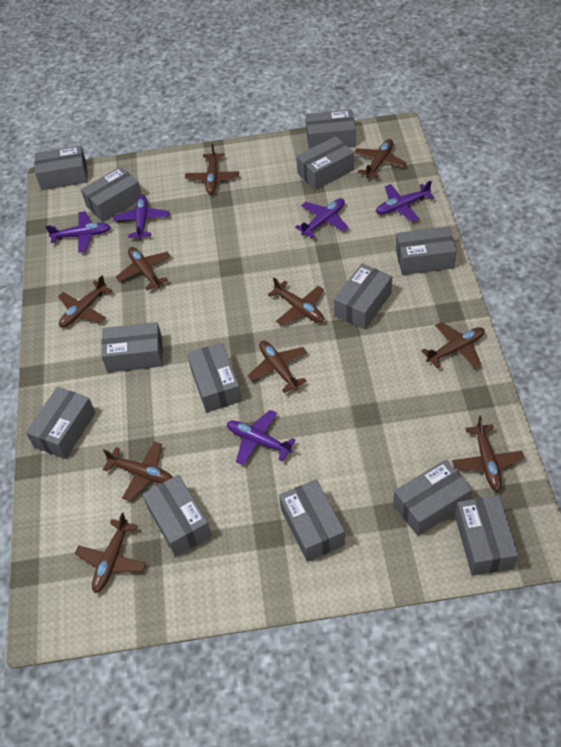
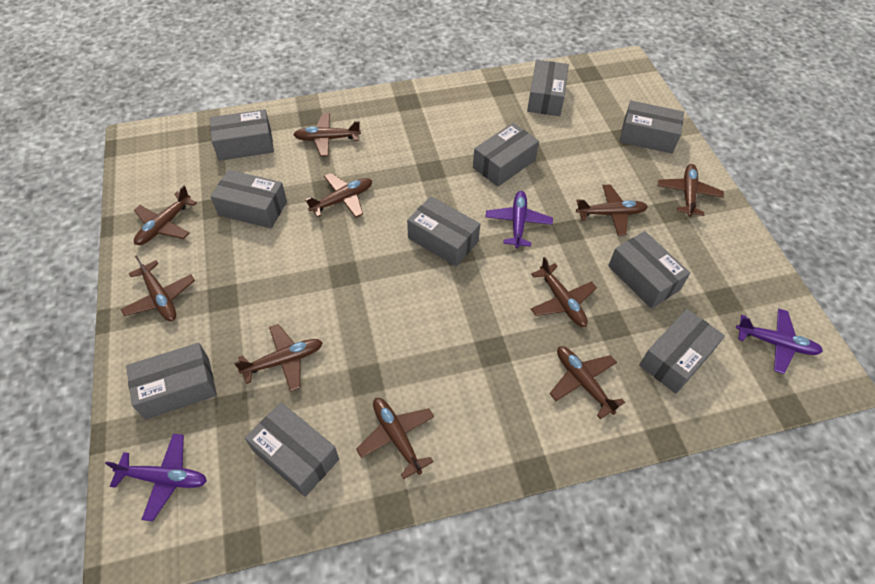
grey box: 13 -> 10
purple plane: 5 -> 3

